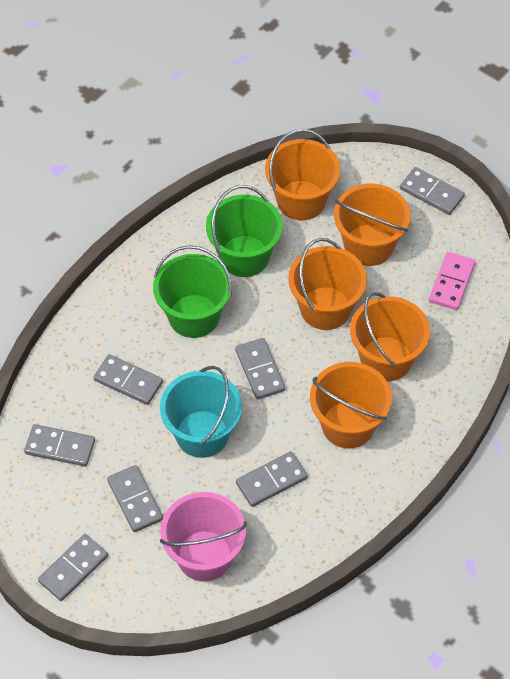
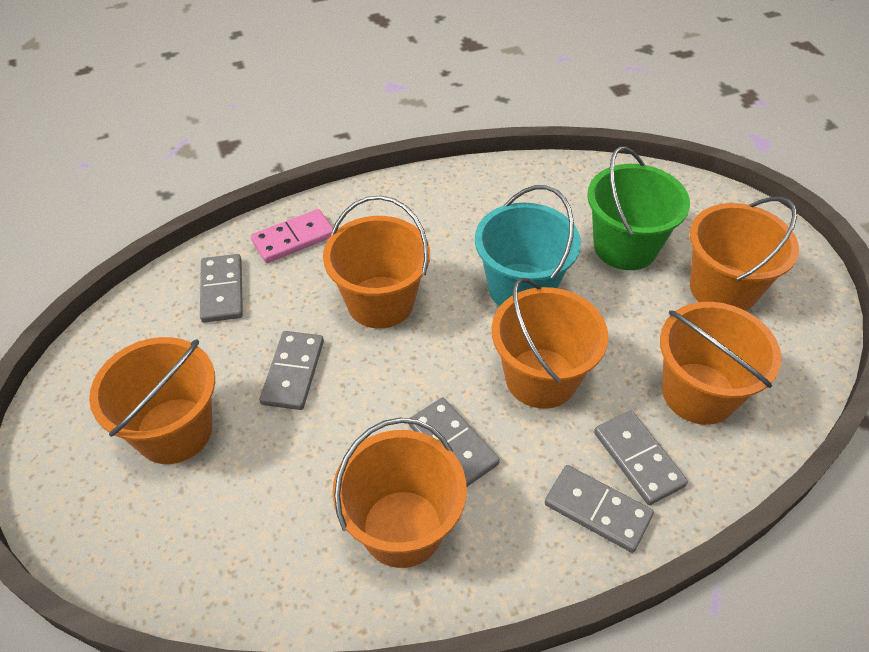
green bucket: 2 -> 1
grey domino: 7 -> 5
orange bucket: 5 -> 6
pink bucket: 1 -> 0

